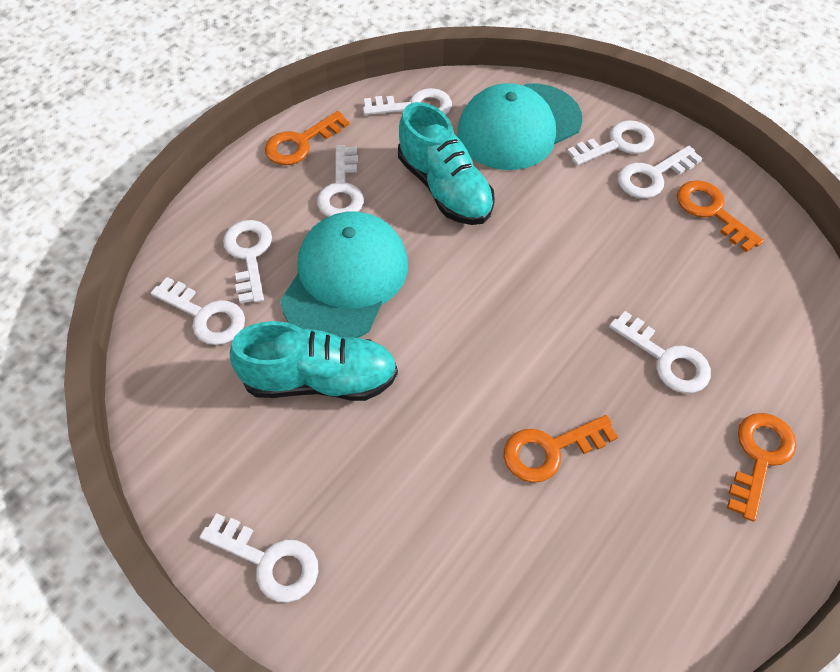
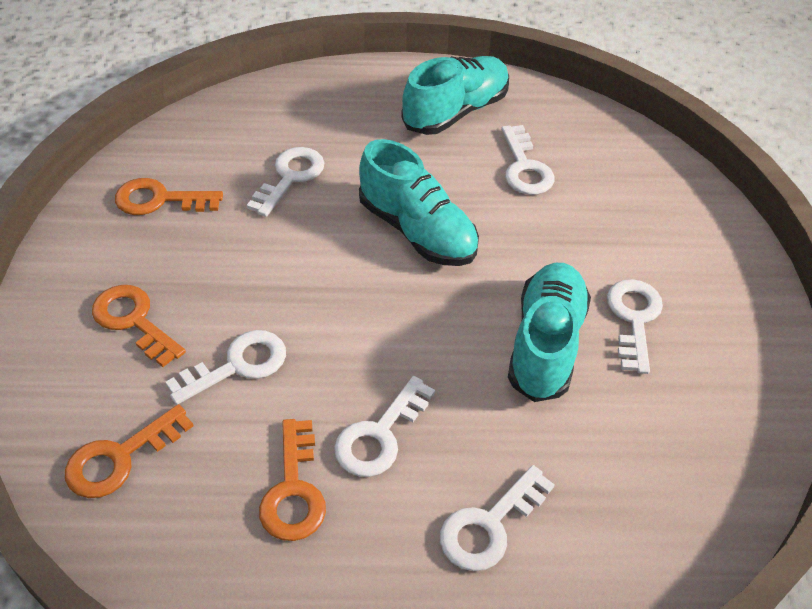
turquoise cap: 2 -> 0
turquoise shoe: 2 -> 3
white key: 8 -> 6

